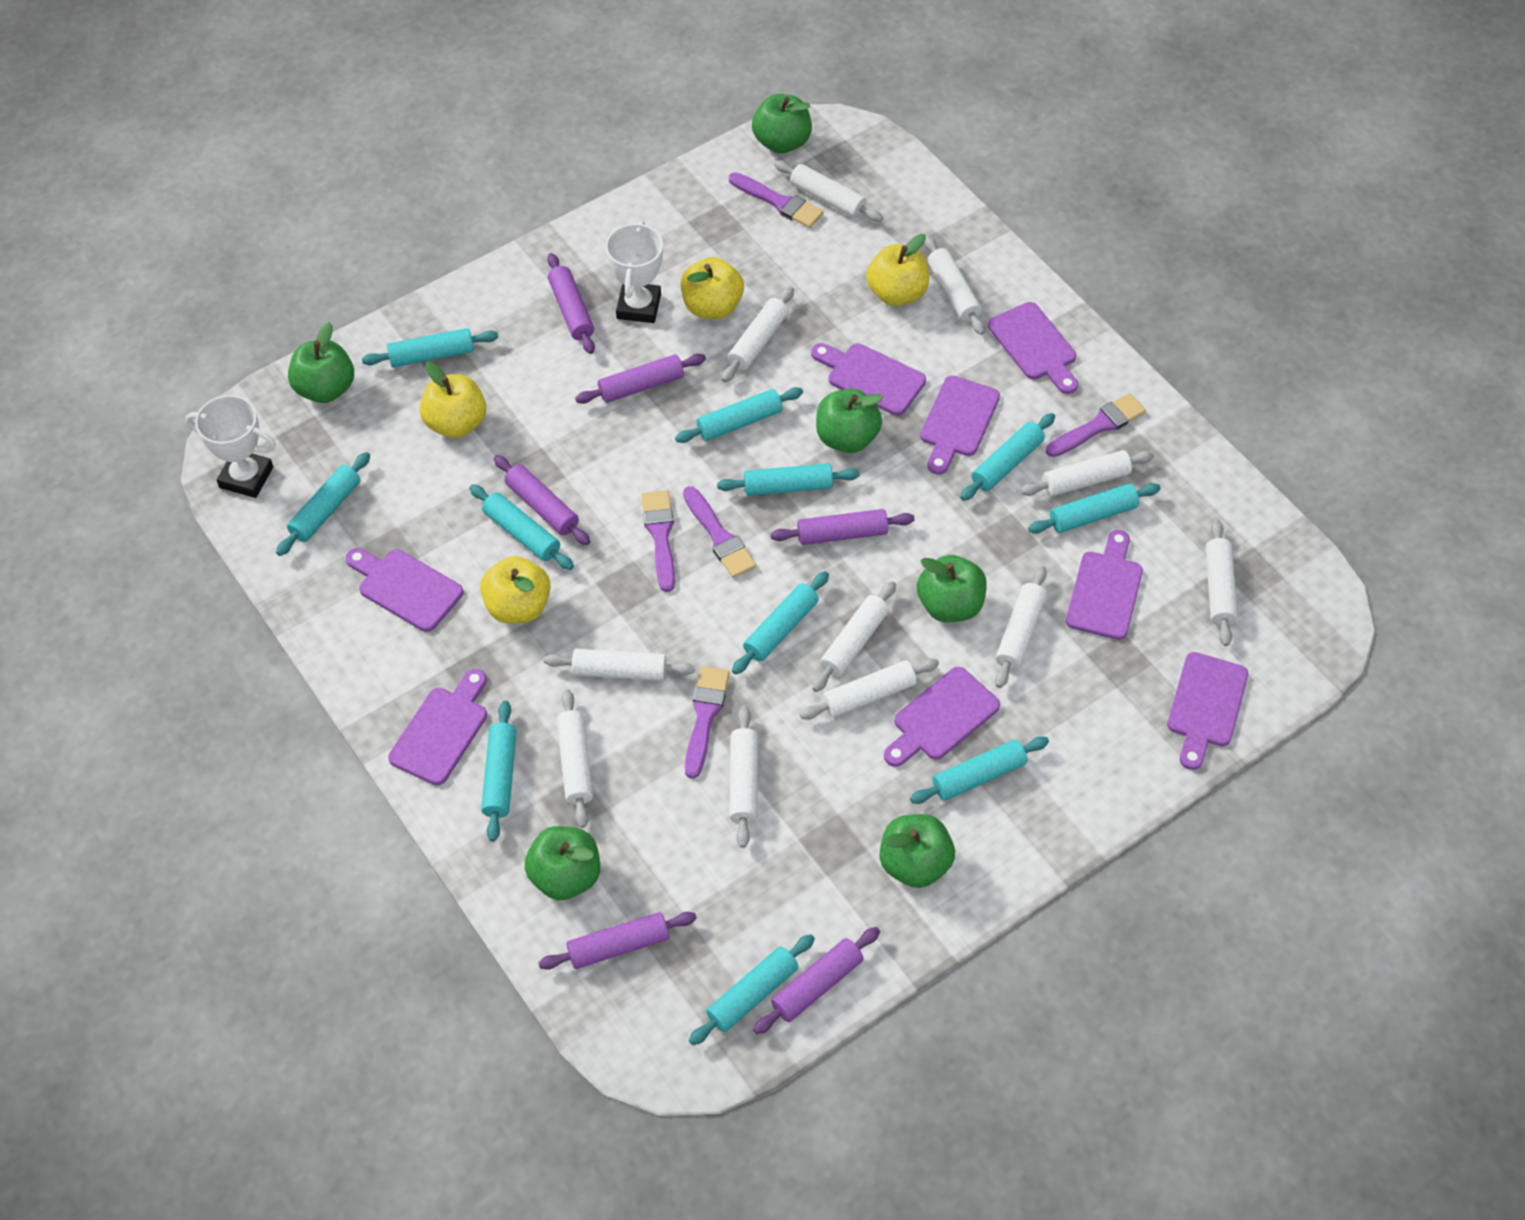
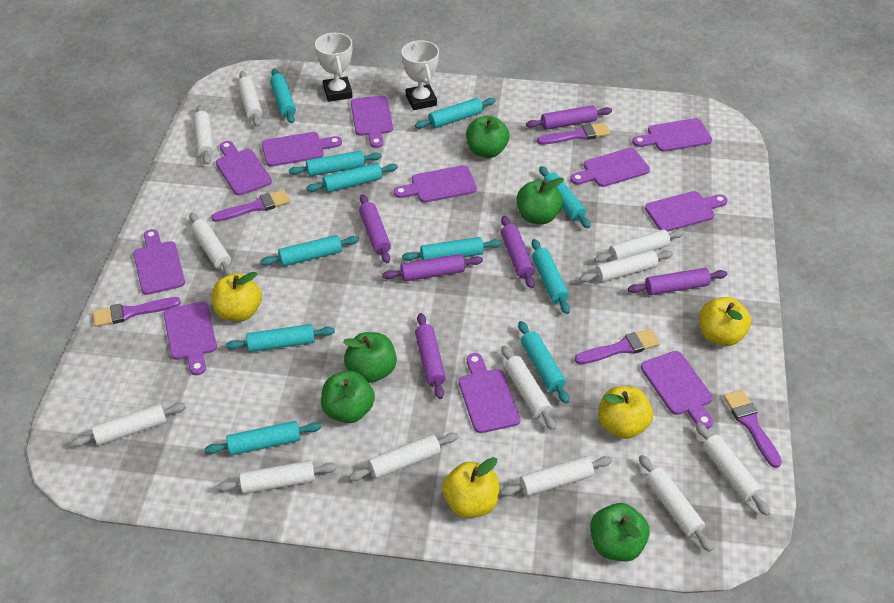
green apple: 6 -> 5
purple cutting board: 8 -> 11
white rolling pin: 11 -> 12

